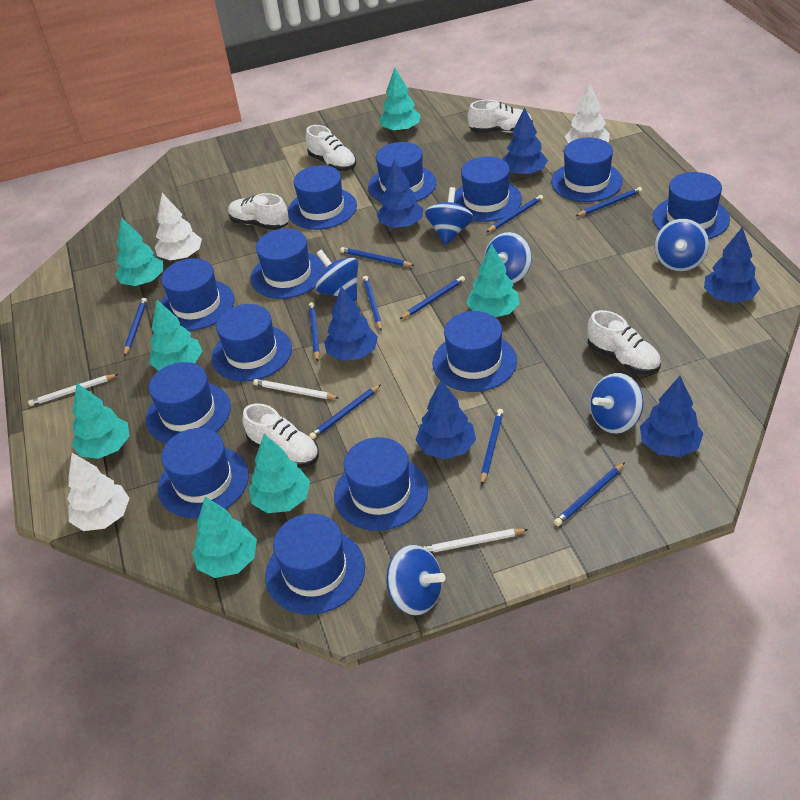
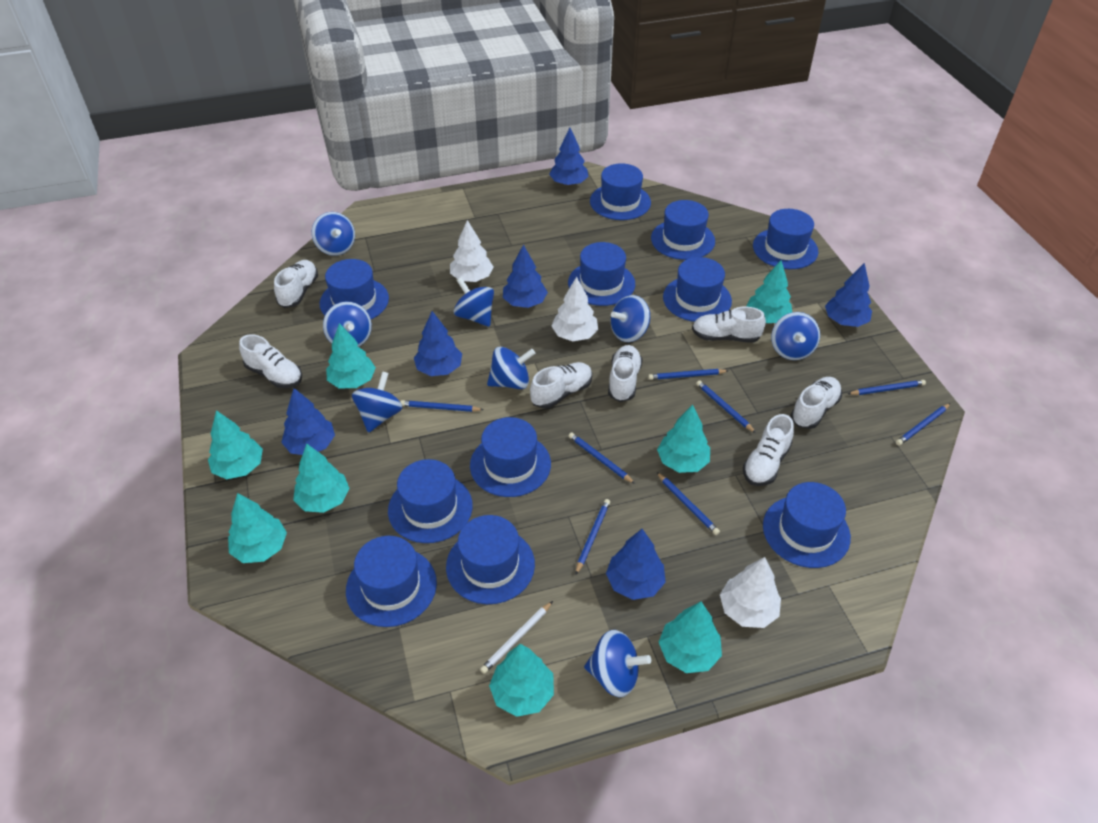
blue hat: 13 -> 11
blue pencil: 10 -> 8
blue spinning top: 6 -> 8
turquoise tree: 7 -> 8
white pencil: 3 -> 1
white shoe: 5 -> 7

